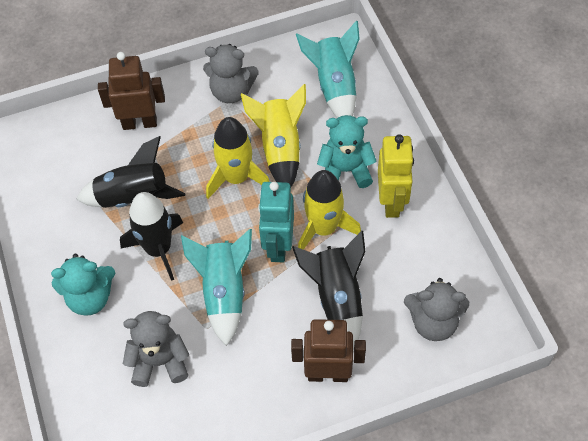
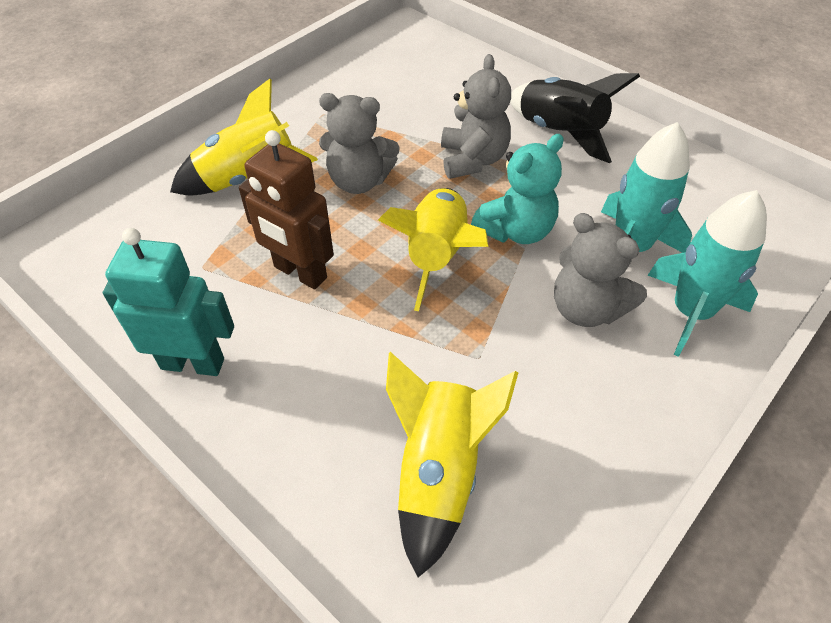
black rocket: 3 -> 1
brown robot: 2 -> 1
turquoise teddy bear: 2 -> 1
yellow robot: 1 -> 0

